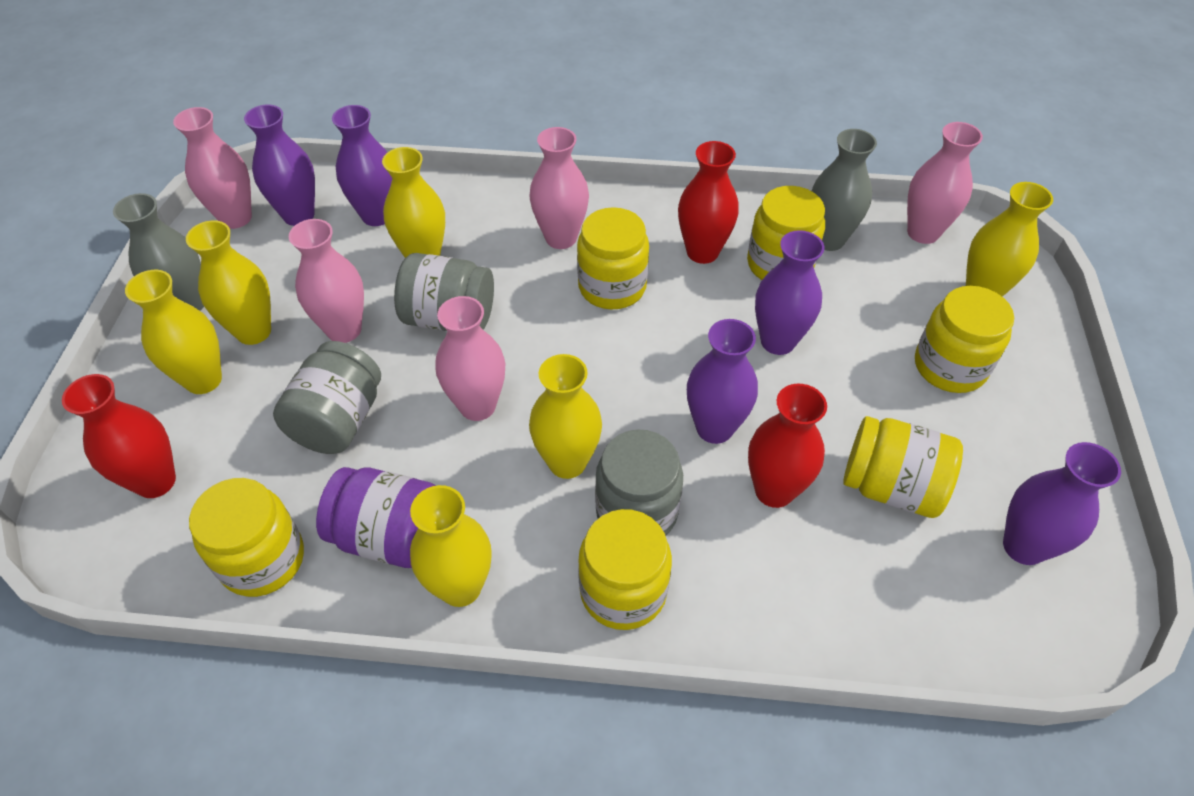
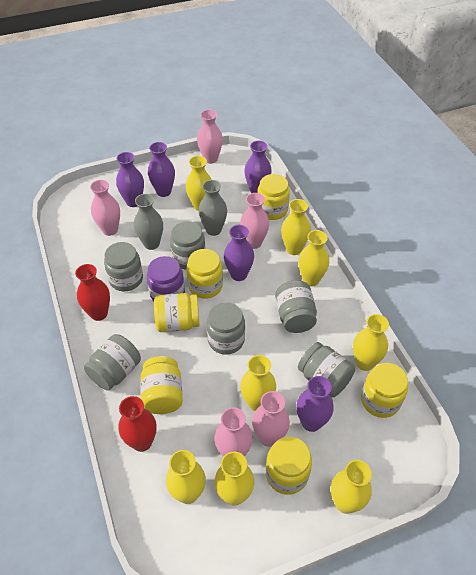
grey jar: 3 -> 6
red vase: 3 -> 2
yellow vase: 6 -> 8

